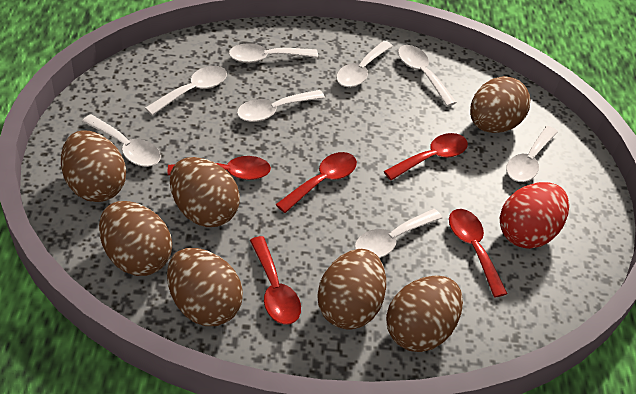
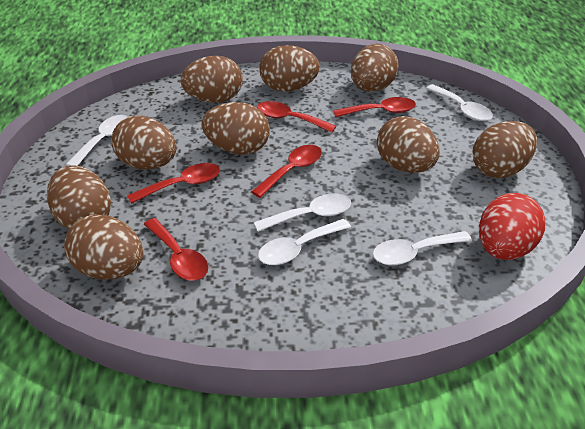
brown egg: 7 -> 9
white spoon: 8 -> 5

